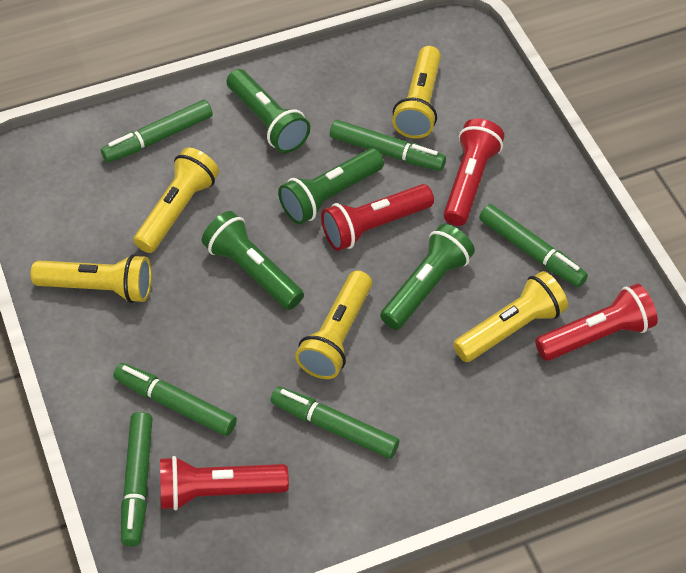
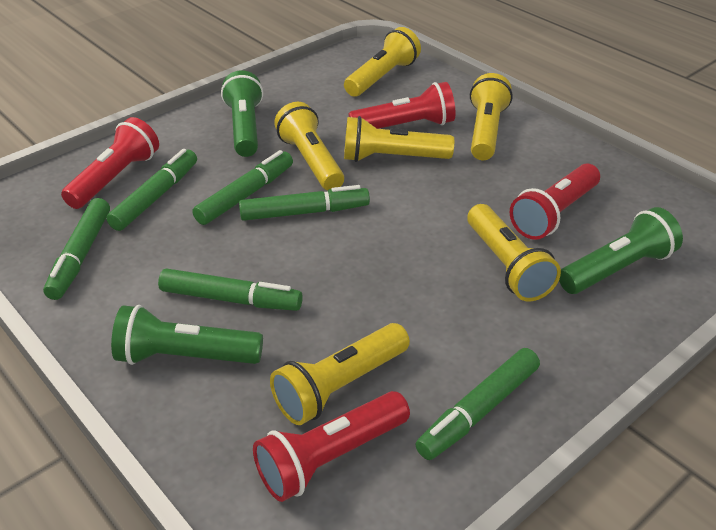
green flashlight: 4 -> 3
yellow flashlight: 5 -> 6

